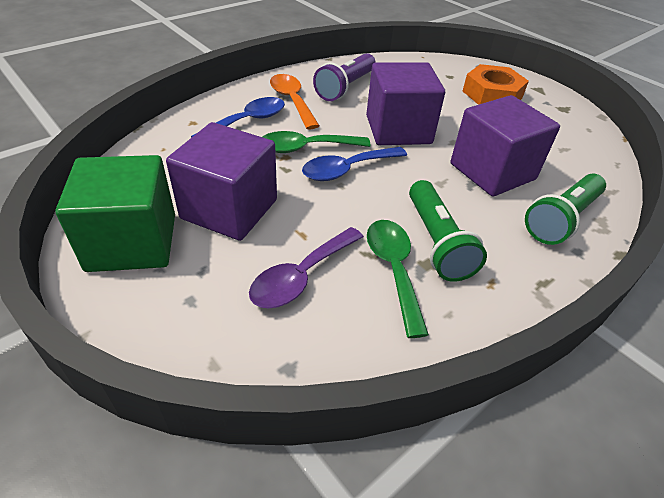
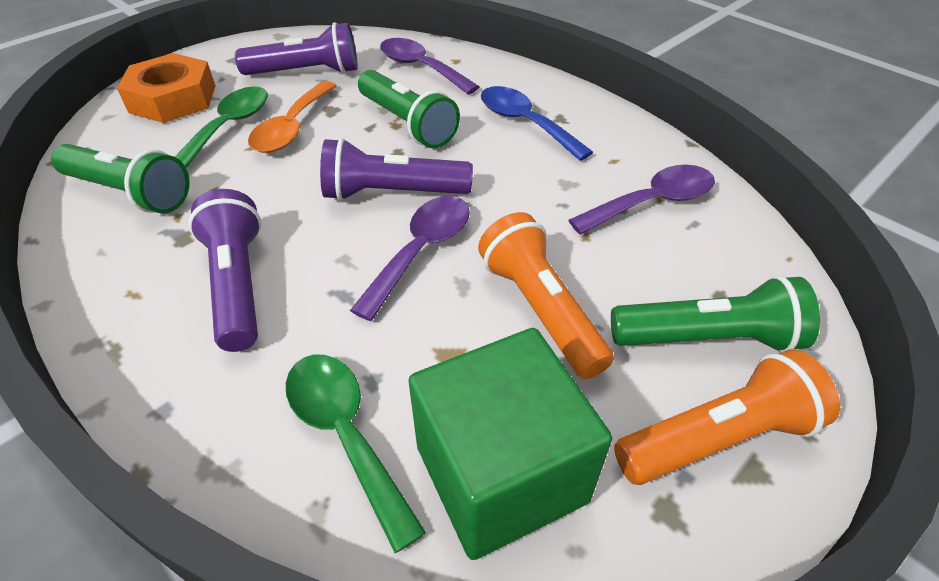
blue spoon: 2 -> 1
green flashlight: 2 -> 3
orange flashlight: 0 -> 2
purple cube: 3 -> 0
purple flashlight: 1 -> 3
purple spoon: 1 -> 3

